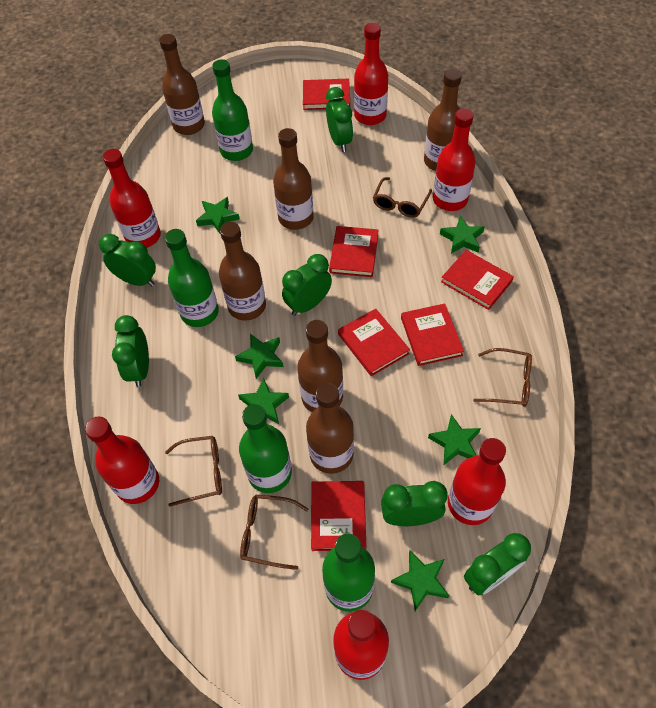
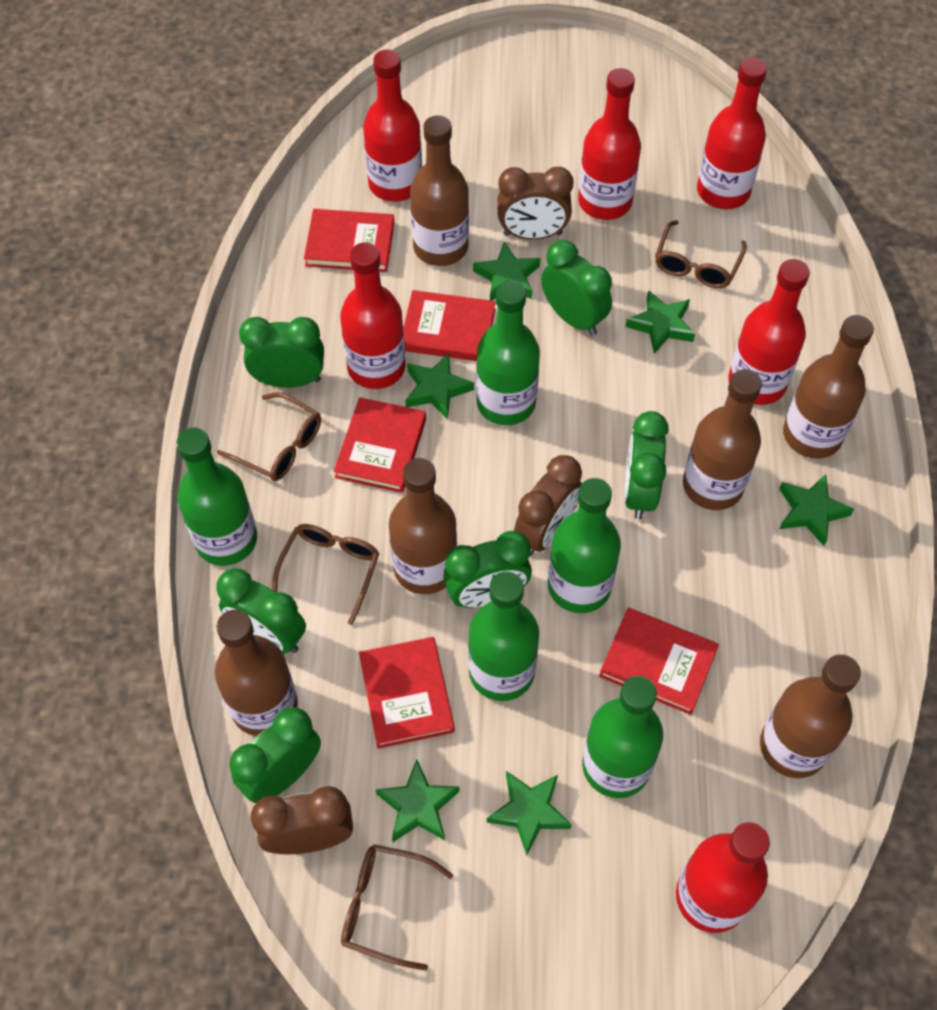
brown clock: 0 -> 3
green bottle: 4 -> 5
red book: 6 -> 5

